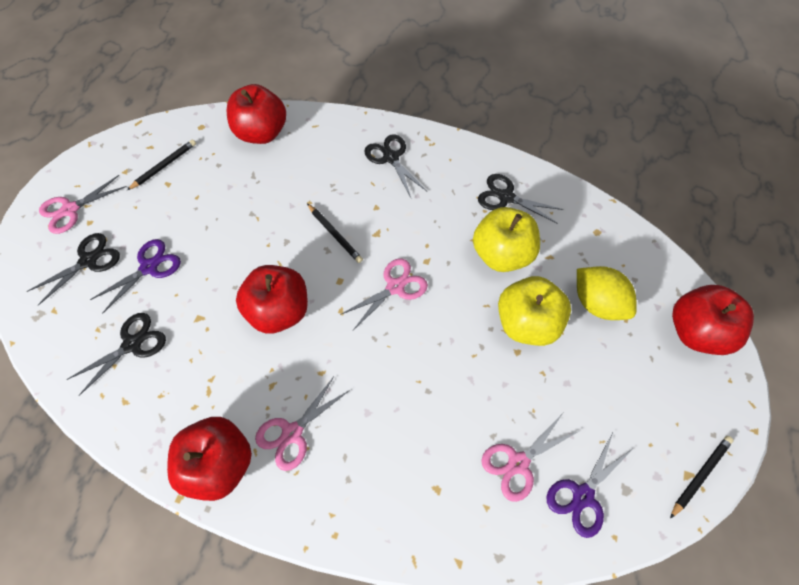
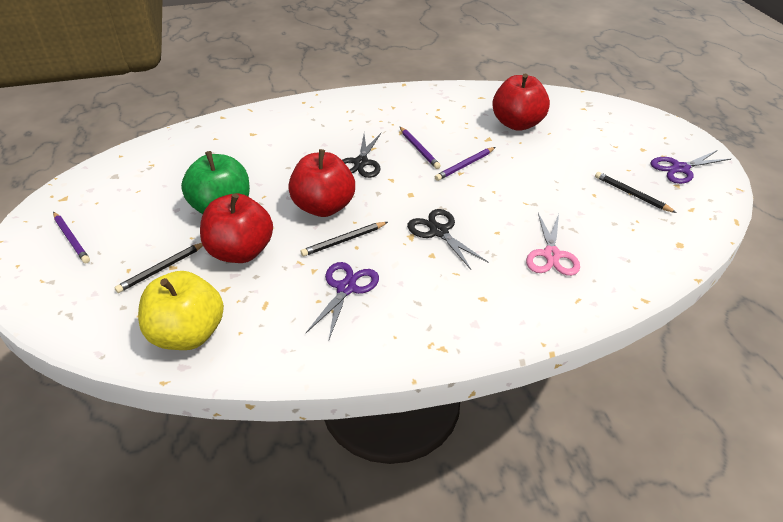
black scissors: 4 -> 2
green apple: 0 -> 1
pink scissors: 4 -> 1
purple pencil: 0 -> 3
red apple: 4 -> 3
yellow apple: 2 -> 1
yellow lemon: 1 -> 0

